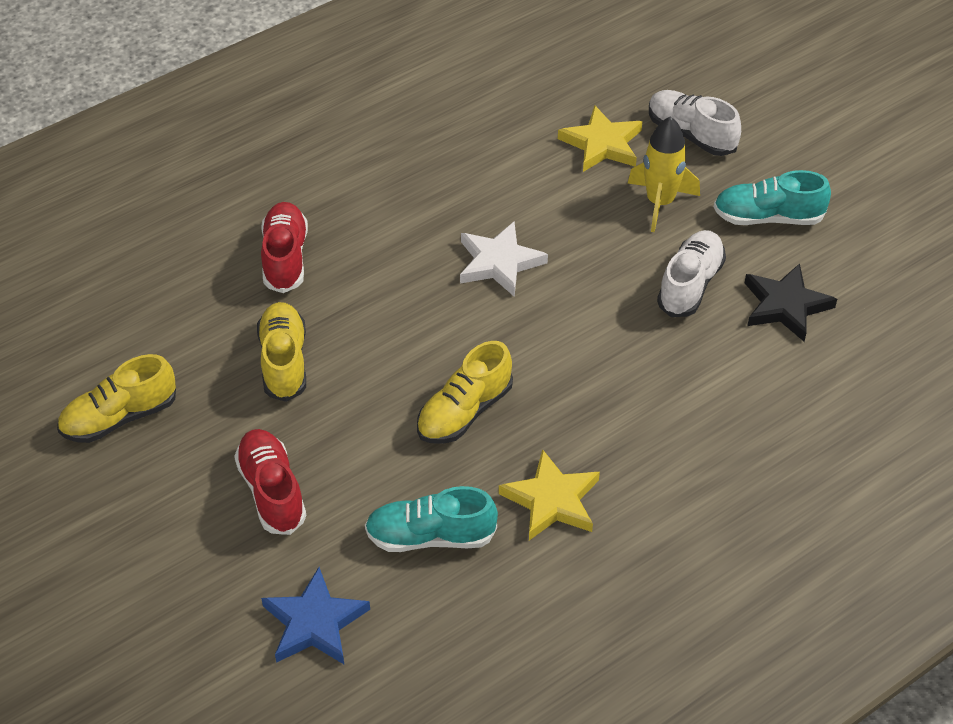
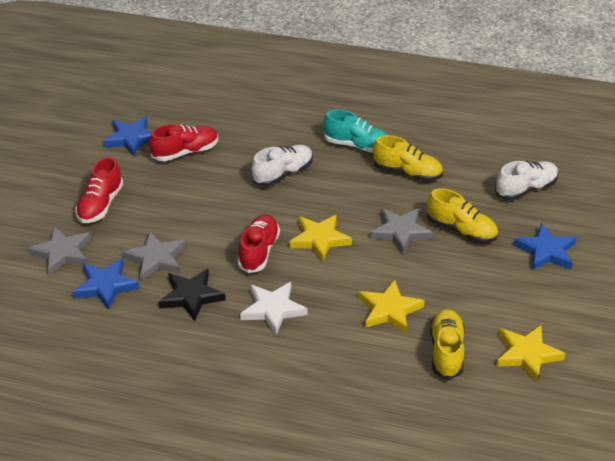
blue star: 1 -> 3
grey star: 0 -> 3
red shoe: 2 -> 3
turquoise shoe: 2 -> 1
yellow rocket: 1 -> 0
yellow star: 2 -> 3

